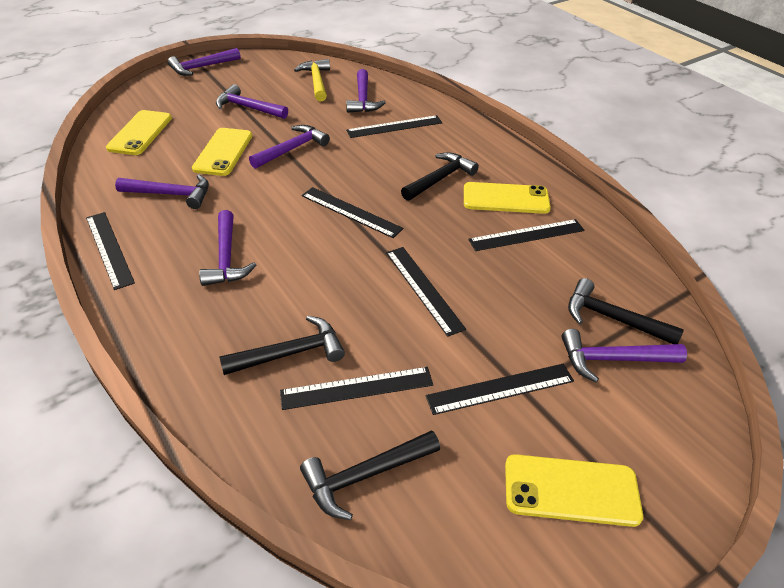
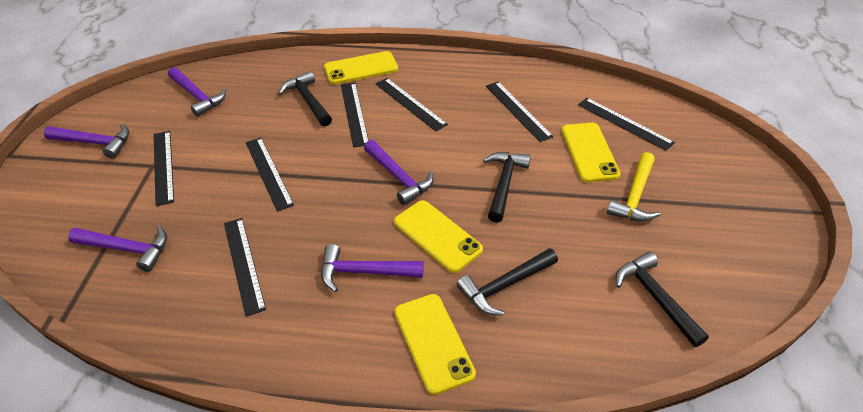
purple hammer: 7 -> 5

